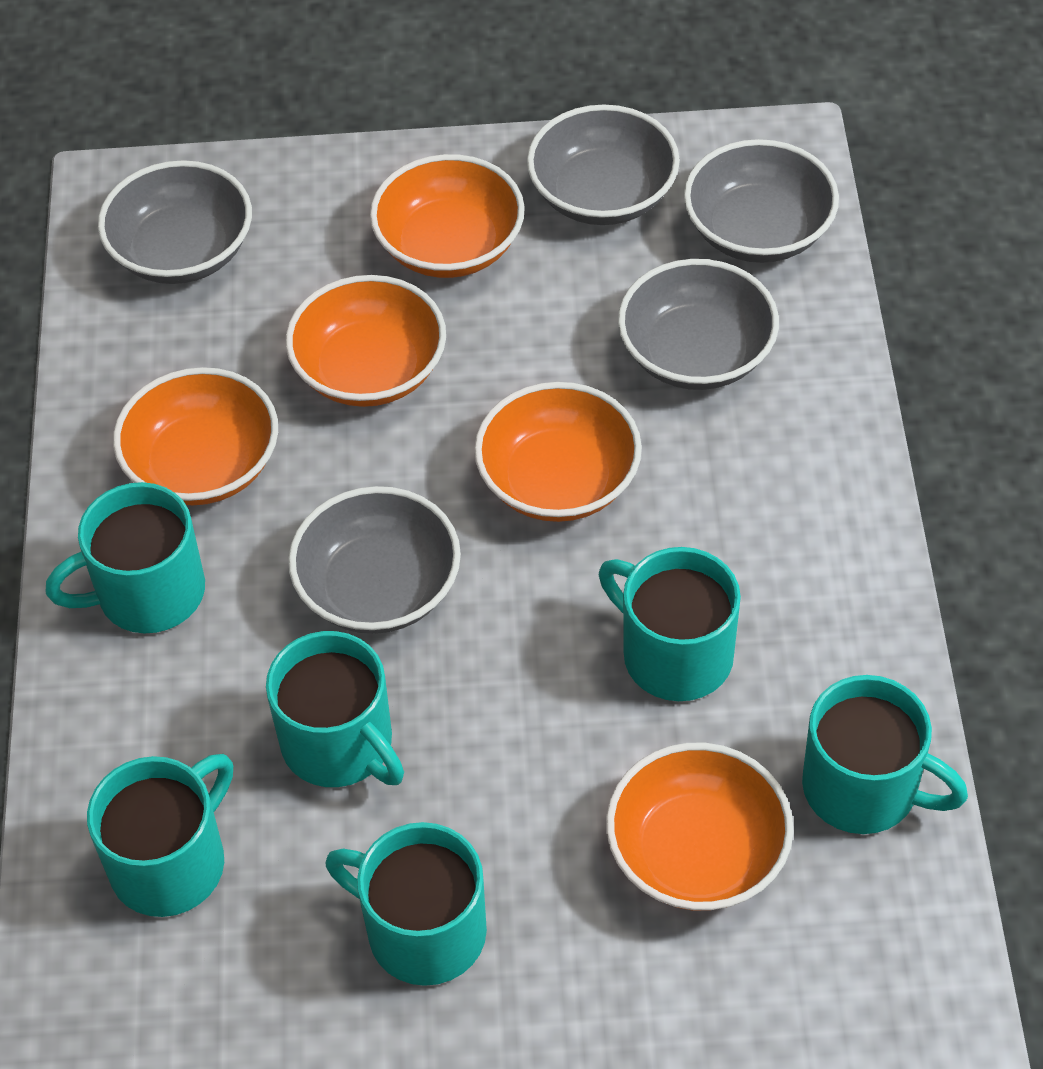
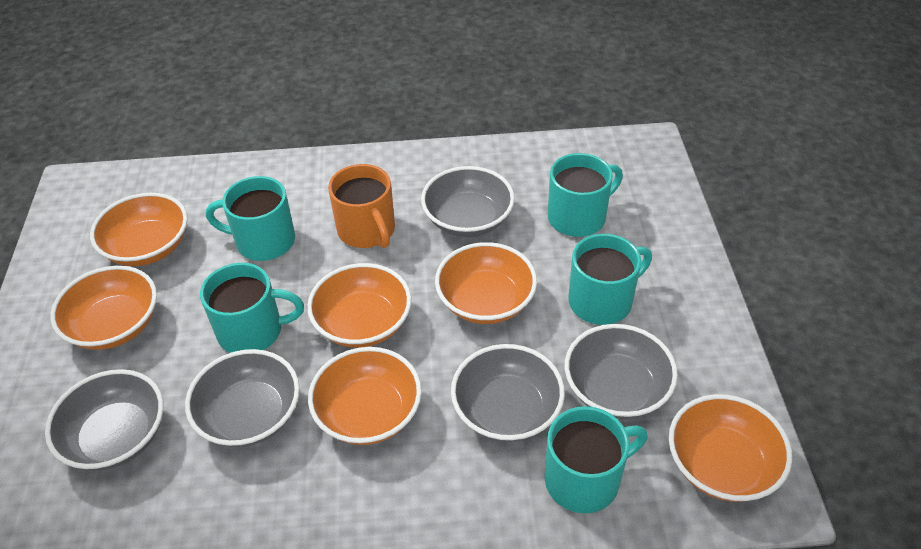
orange bowl: 5 -> 6
orange mug: 0 -> 1
turquoise mug: 6 -> 5

